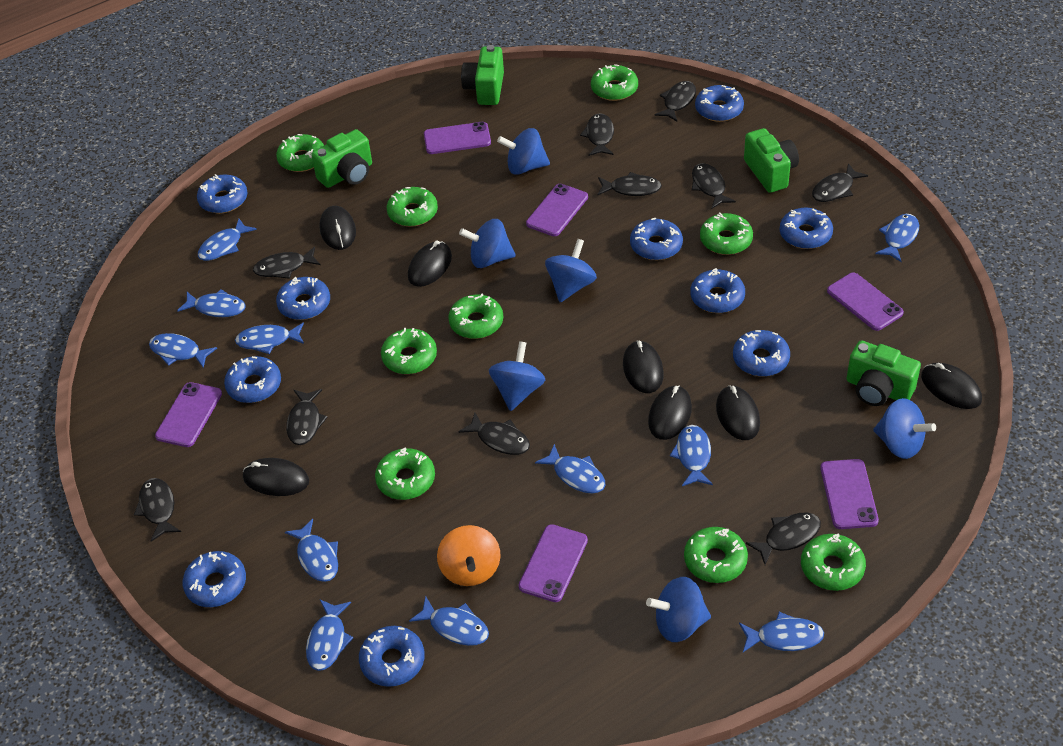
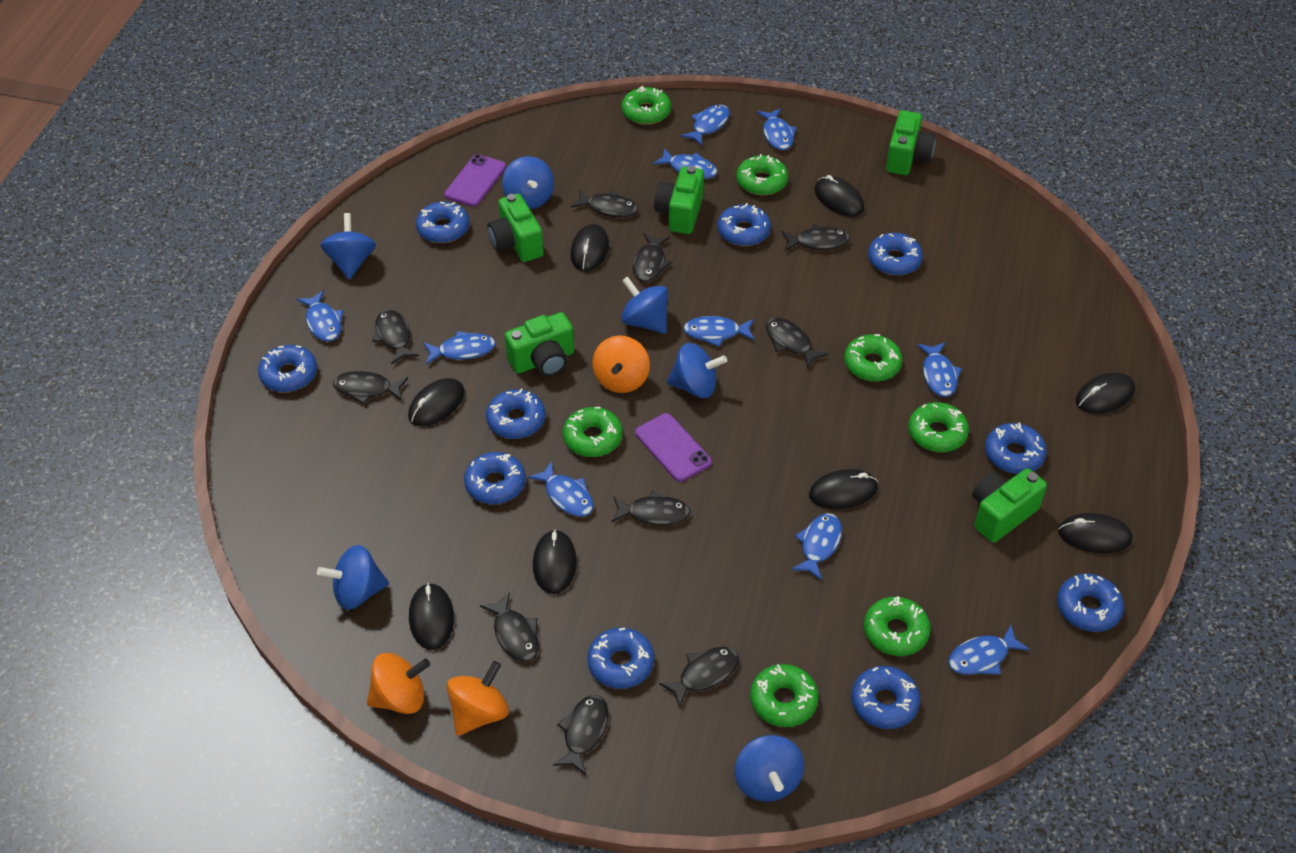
black mouse: 7 -> 8
blue fish: 11 -> 10
green camera: 4 -> 5
green donut: 9 -> 7
orange spinning top: 1 -> 3
purple phone: 6 -> 2

